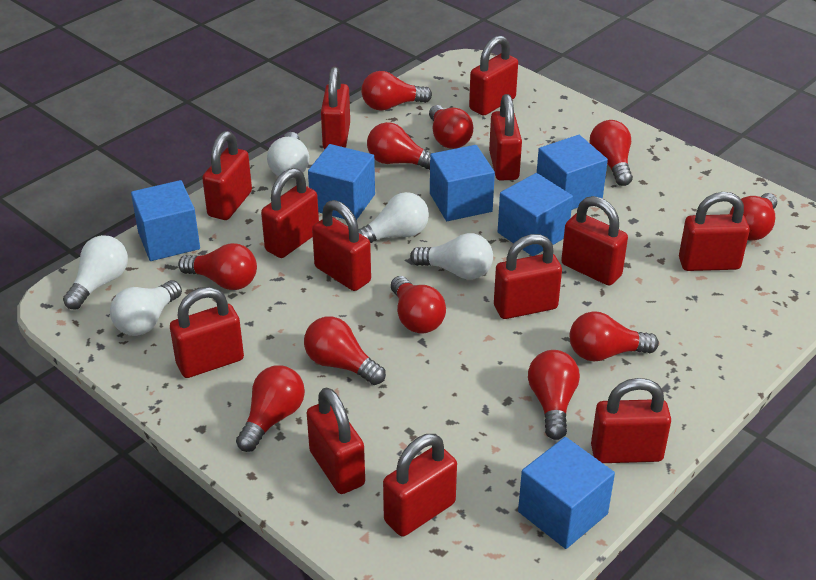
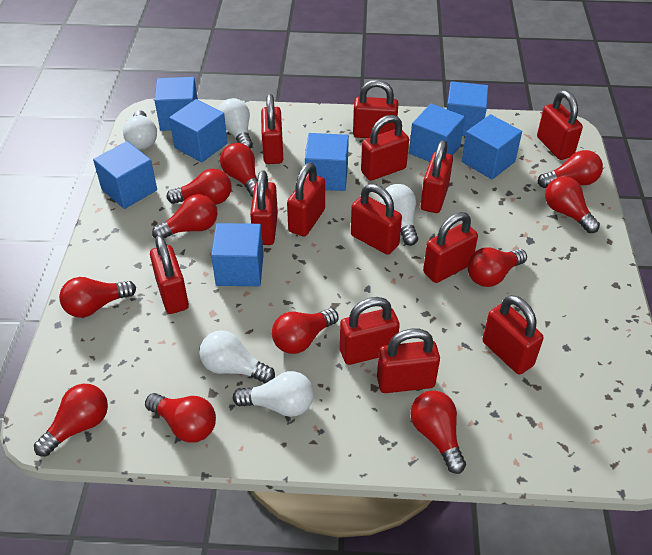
blue cube: 6 -> 8

